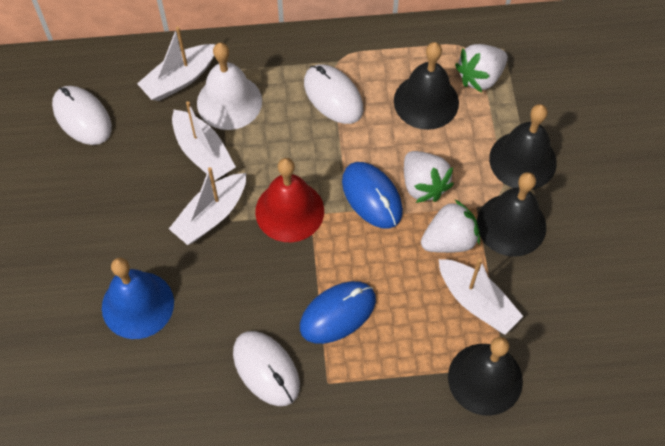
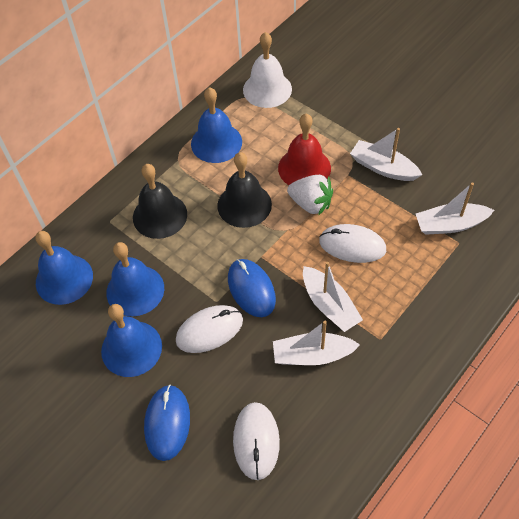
black bell: 4 -> 2
blue bell: 1 -> 4
white strawberry: 3 -> 1

